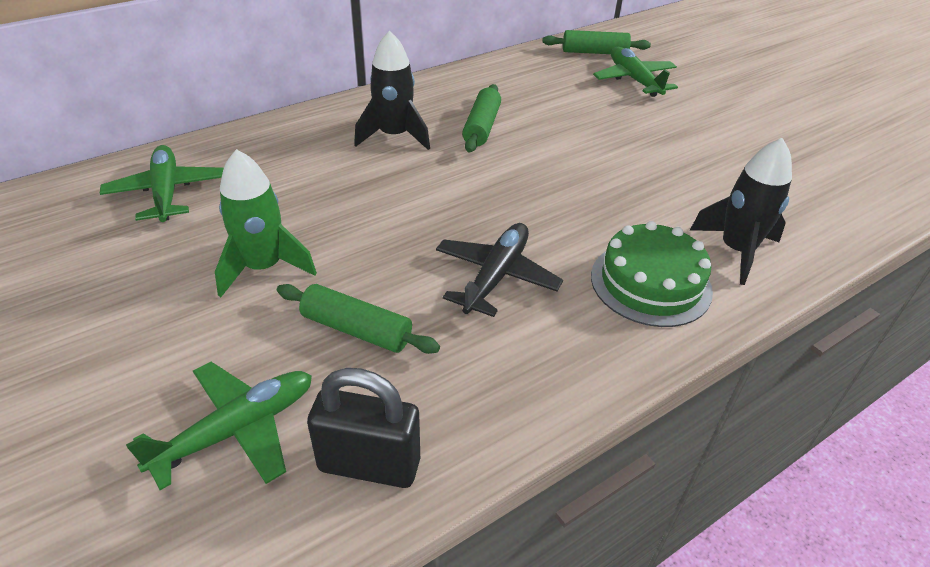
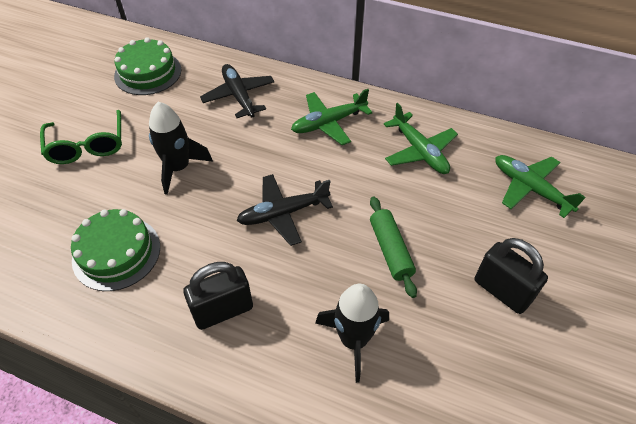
black padlock: 1 -> 2
black plane: 1 -> 2
green cake: 1 -> 2
green glasses: 0 -> 1
green rocket: 1 -> 0
green rolling pin: 3 -> 1

